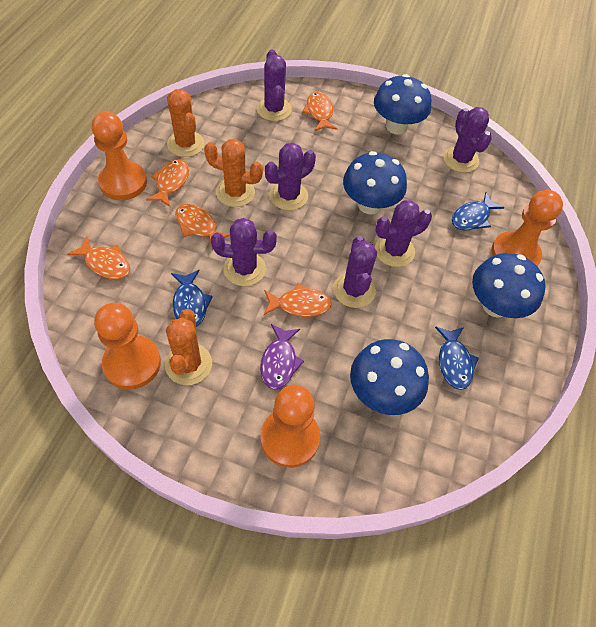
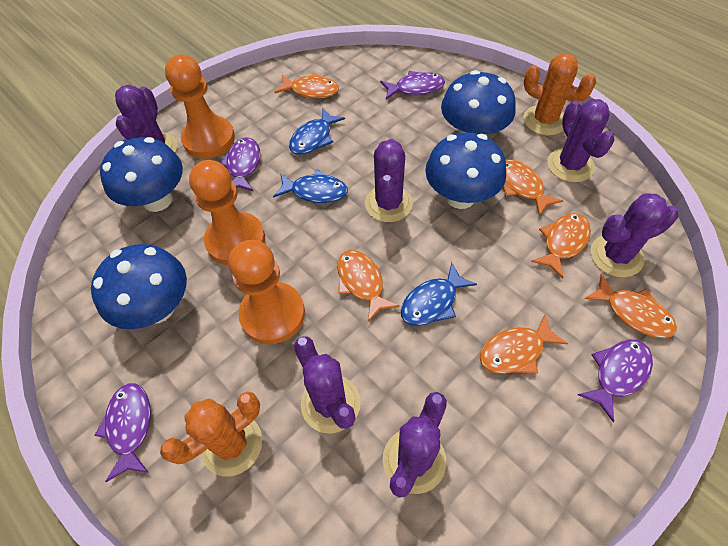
orange cactus: 3 -> 2
orange fish: 5 -> 6
orange pawn: 4 -> 3
purple fish: 1 -> 4

